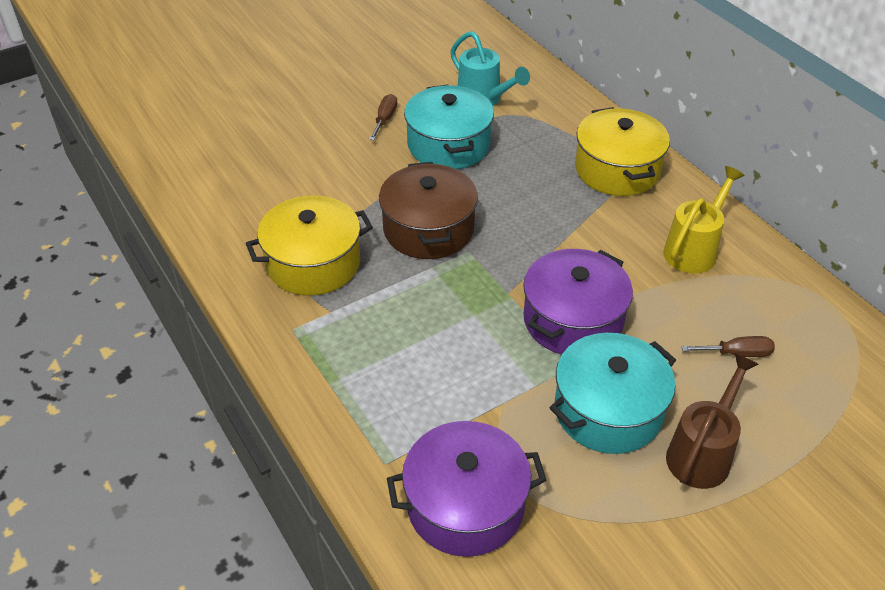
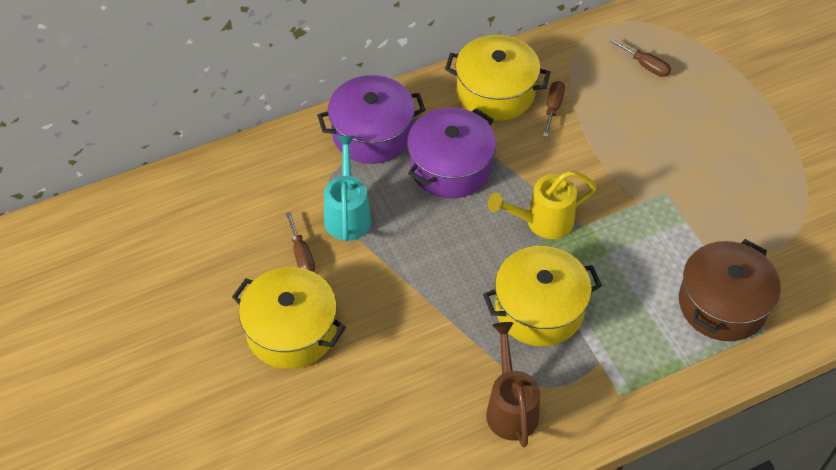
brown screwdriver: 2 -> 3
turquoise pot: 2 -> 0
yellow pot: 2 -> 3

